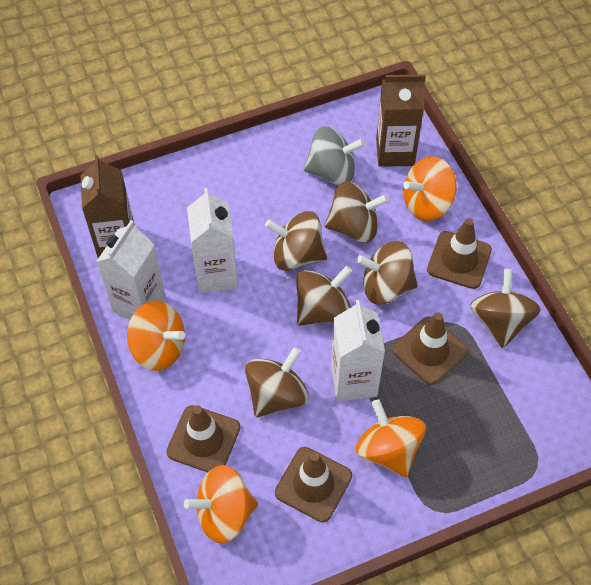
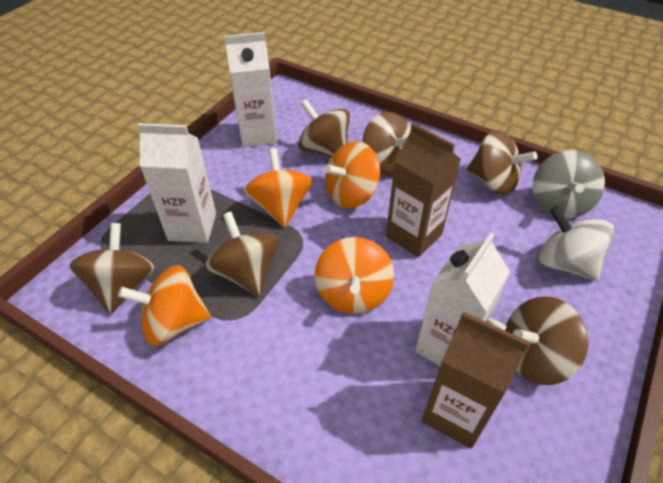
brown traffic cone: 4 -> 0
white spinning top: 0 -> 1

